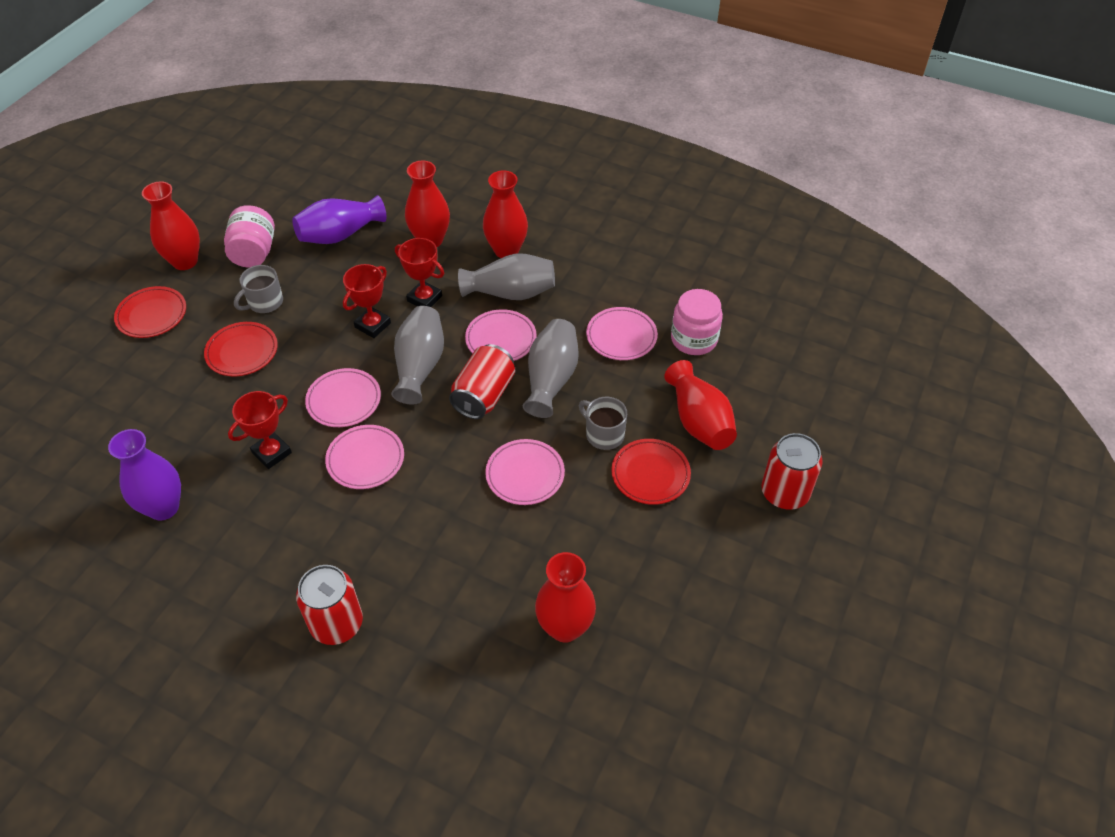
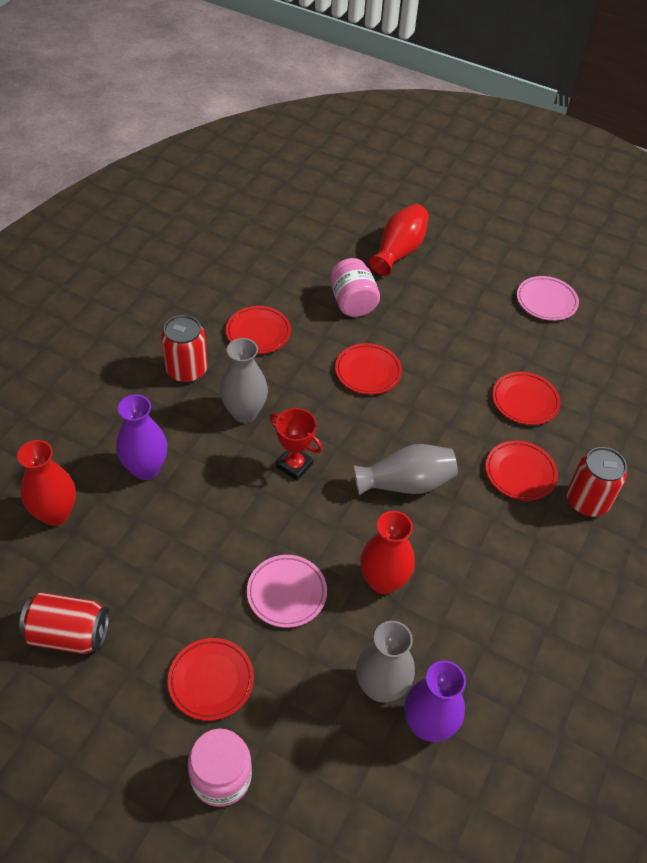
grey mug: 2 -> 0
pink plate: 5 -> 2
red plate: 3 -> 5
red trophy: 3 -> 1
red vase: 5 -> 3

